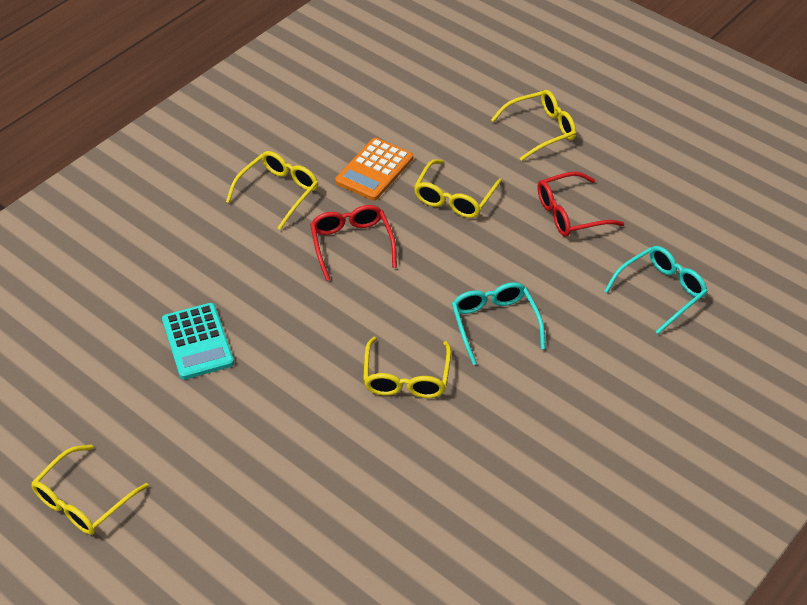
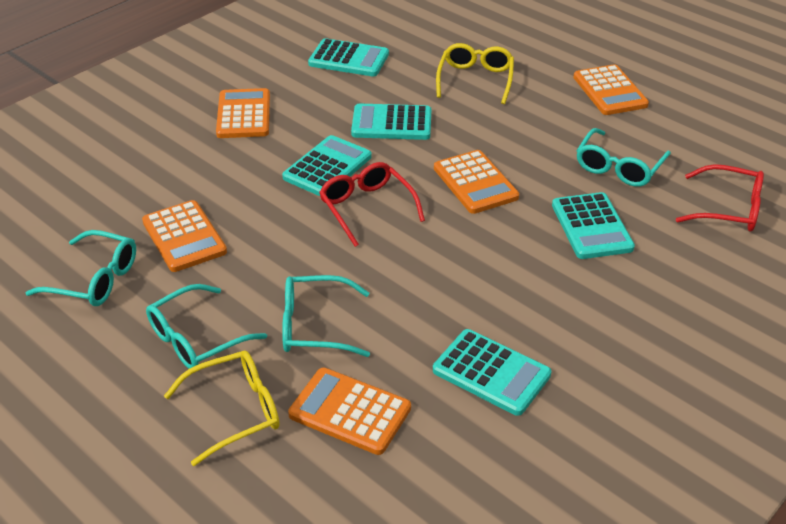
orange calculator: 1 -> 5
turquoise calculator: 1 -> 5
turquoise glasses: 2 -> 4
yellow glasses: 5 -> 2

